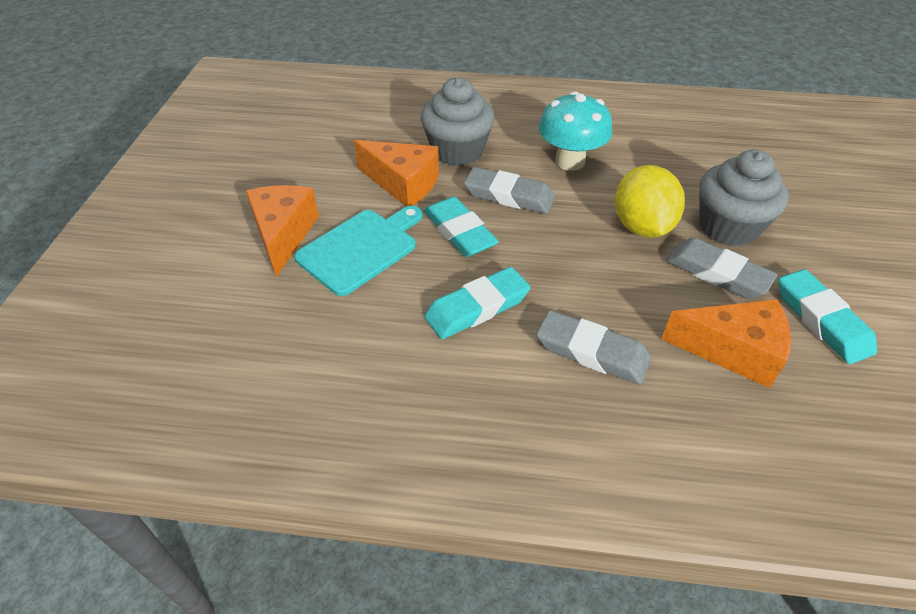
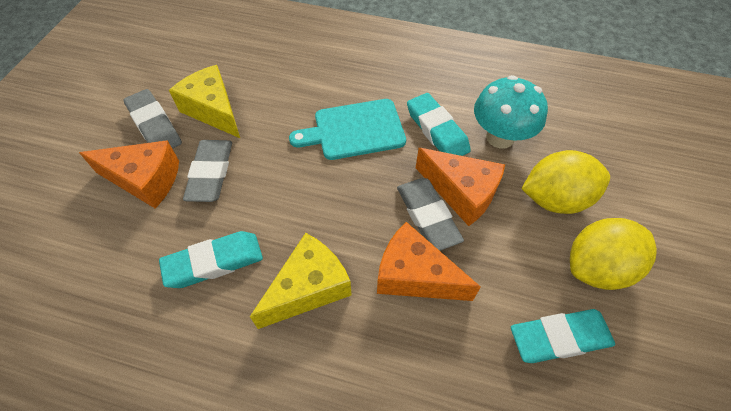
grey cupcake: 2 -> 0
yellow cheese: 0 -> 2
yellow lemon: 1 -> 2

